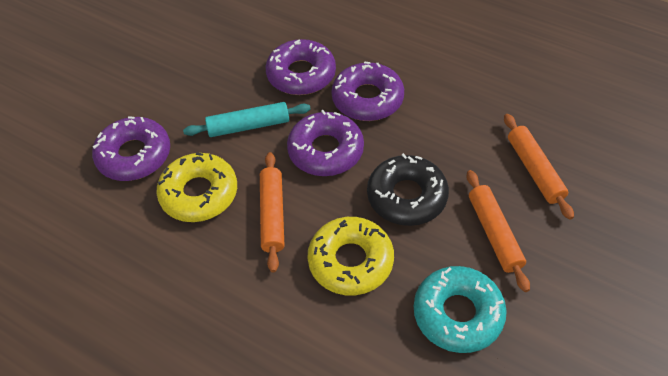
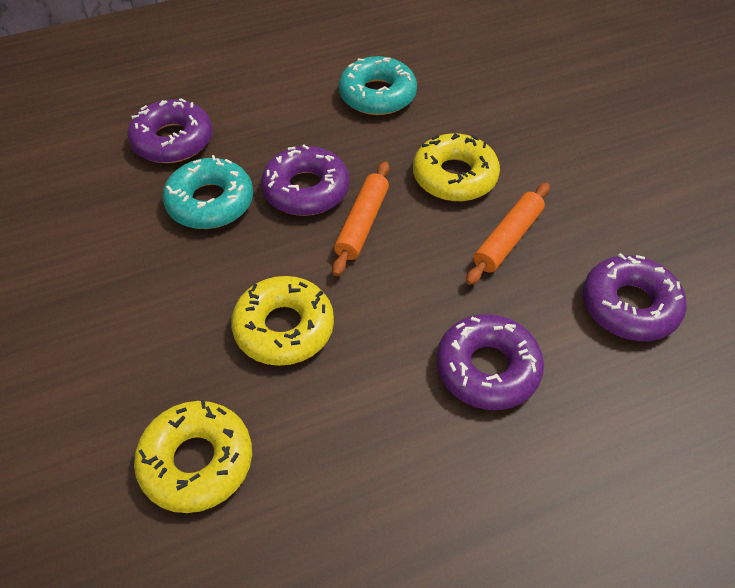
black donut: 1 -> 0
orange rolling pin: 3 -> 2
turquoise donut: 1 -> 2
turquoise rolling pin: 1 -> 0
yellow donut: 2 -> 3

